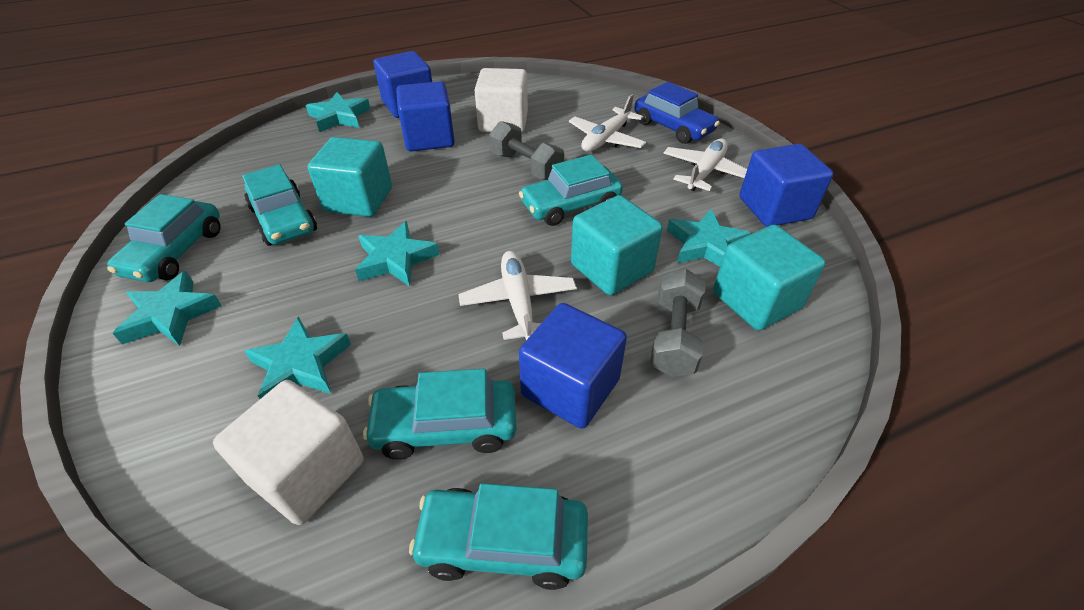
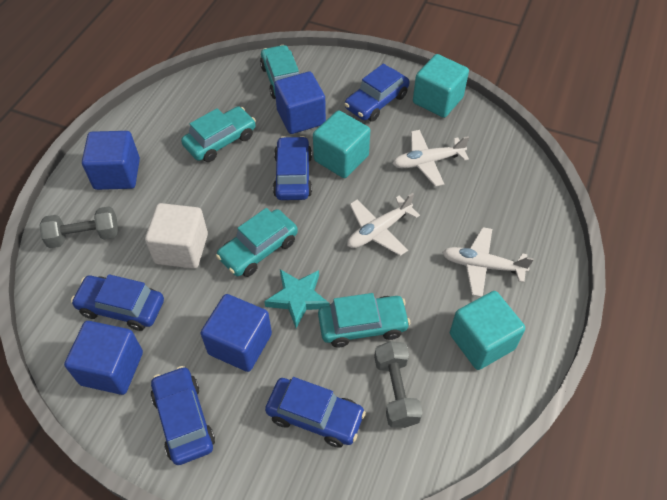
blue car: 1 -> 5
turquoise car: 5 -> 4
turquoise star: 5 -> 1
white cube: 2 -> 1

